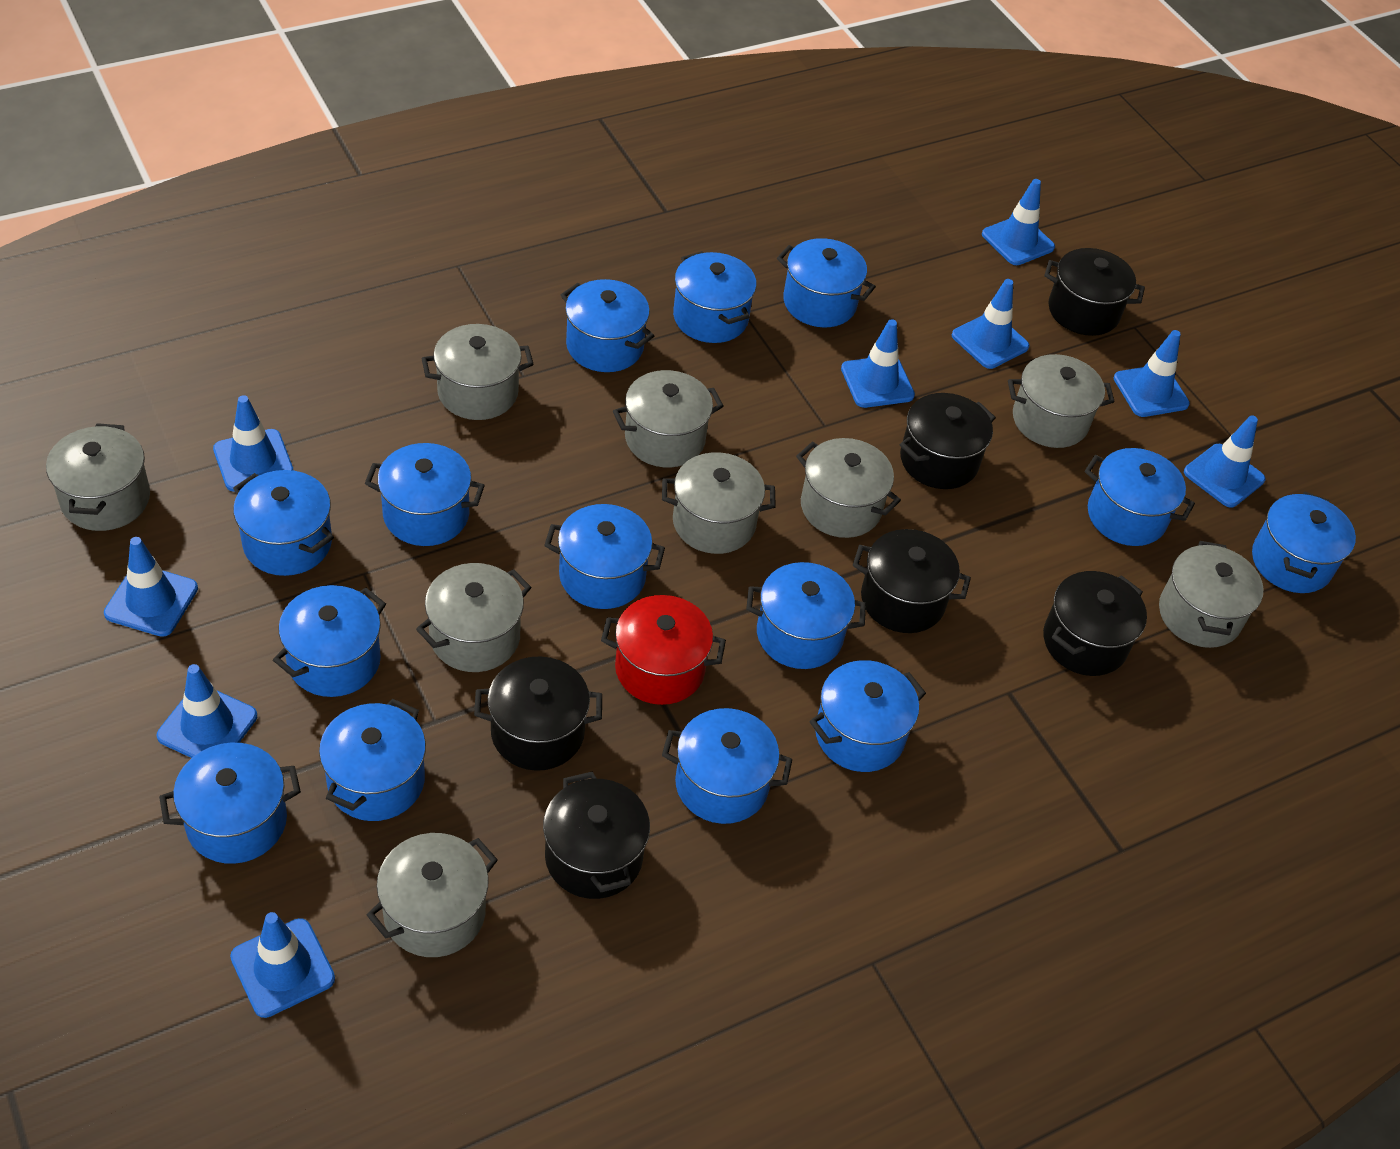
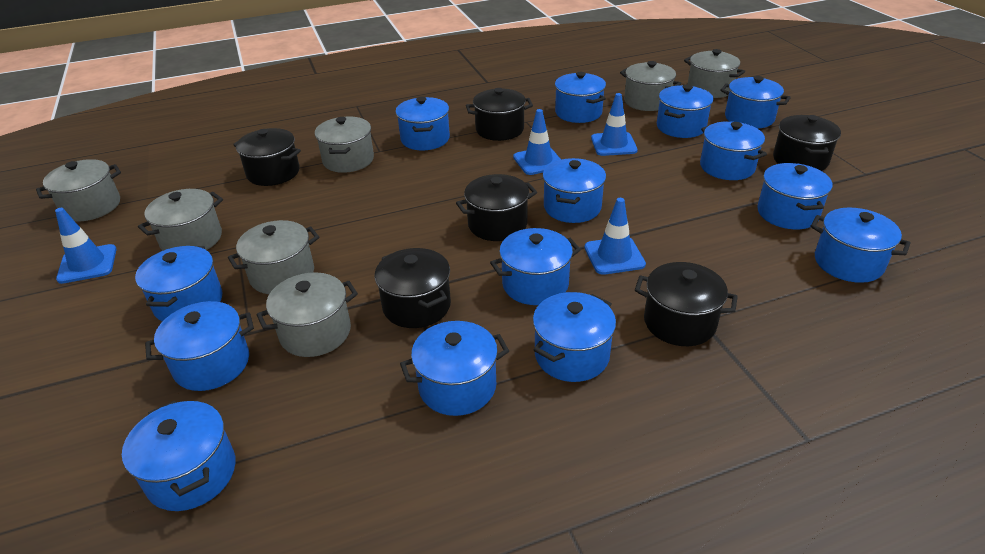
blue traffic cone: 9 -> 4
grey pot: 9 -> 7
red pot: 1 -> 0

